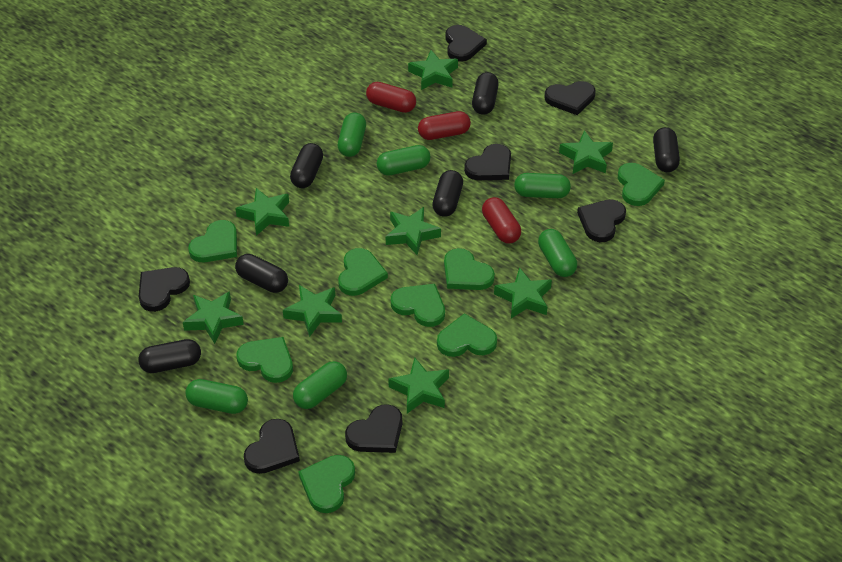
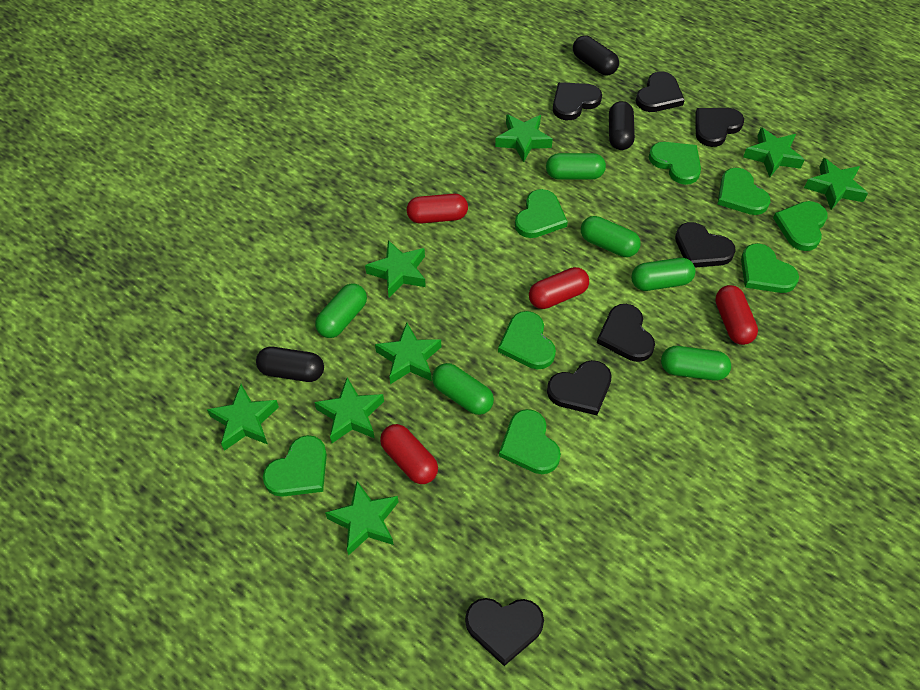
black capsule: 6 -> 3
red capsule: 3 -> 4

